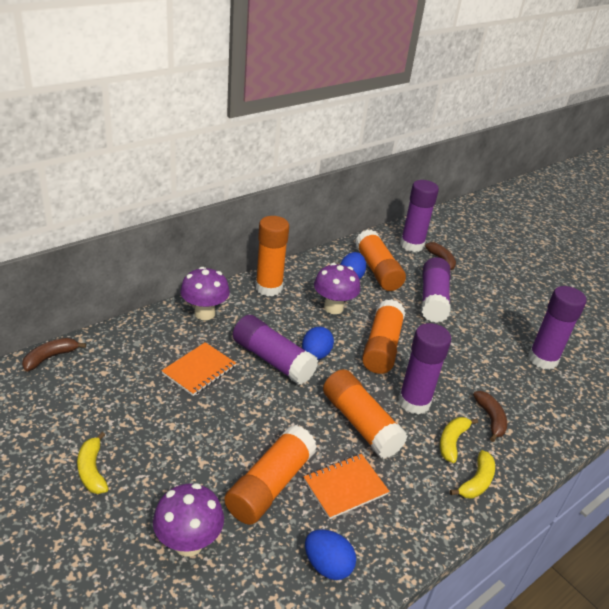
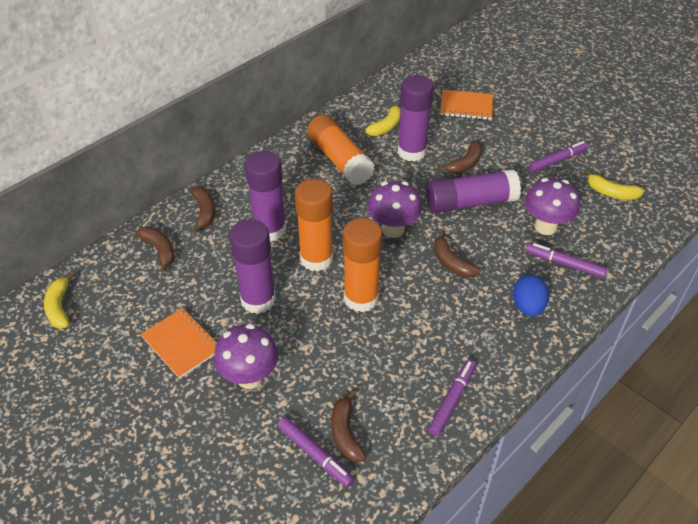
blue egg: 3 -> 1
brown banana: 3 -> 5
orange glue stick: 5 -> 3
purple glue stick: 5 -> 4
purple marker: 0 -> 4

